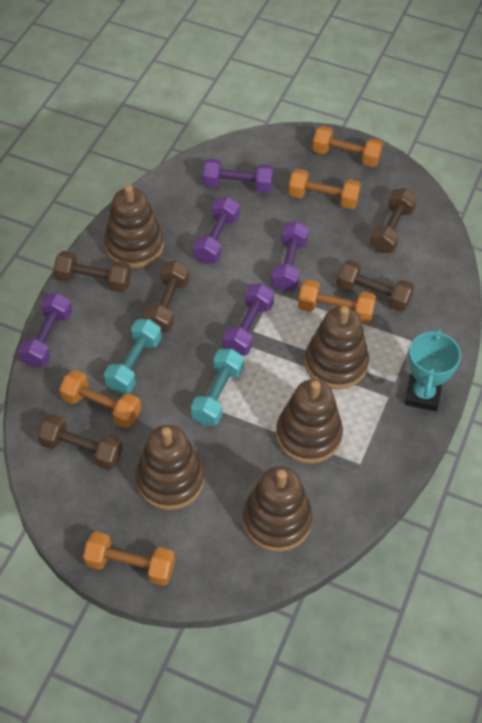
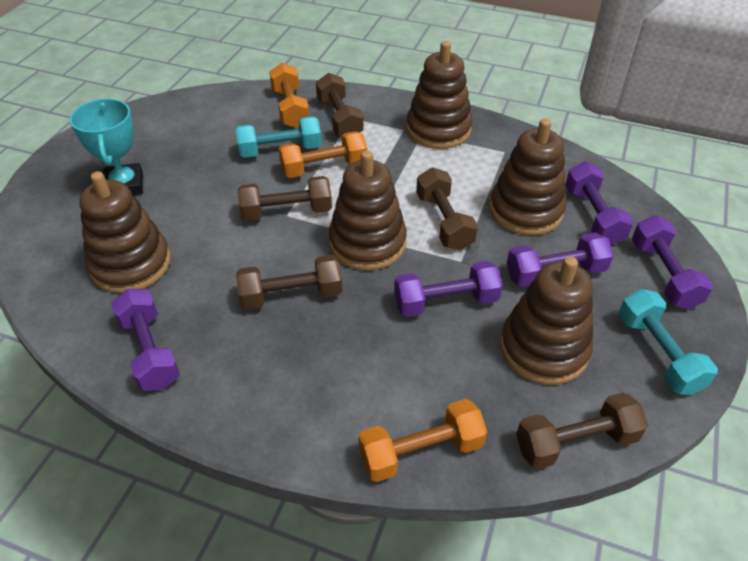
orange dumbbell: 5 -> 3

